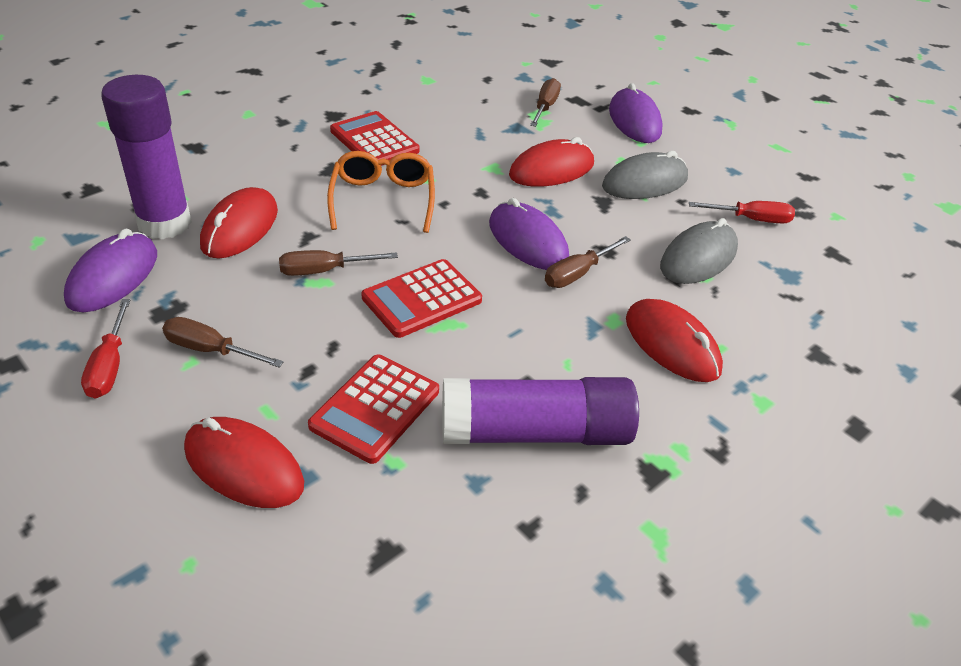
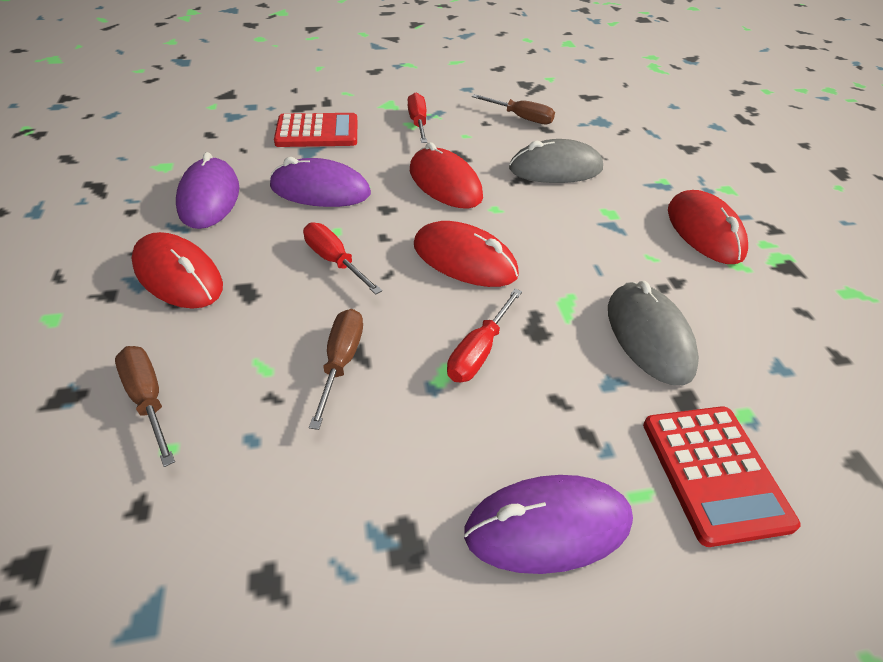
brown screwdriver: 4 -> 3
orange glasses: 1 -> 0
purple glue stick: 2 -> 0
red calculator: 3 -> 2
red screwdriver: 2 -> 3

